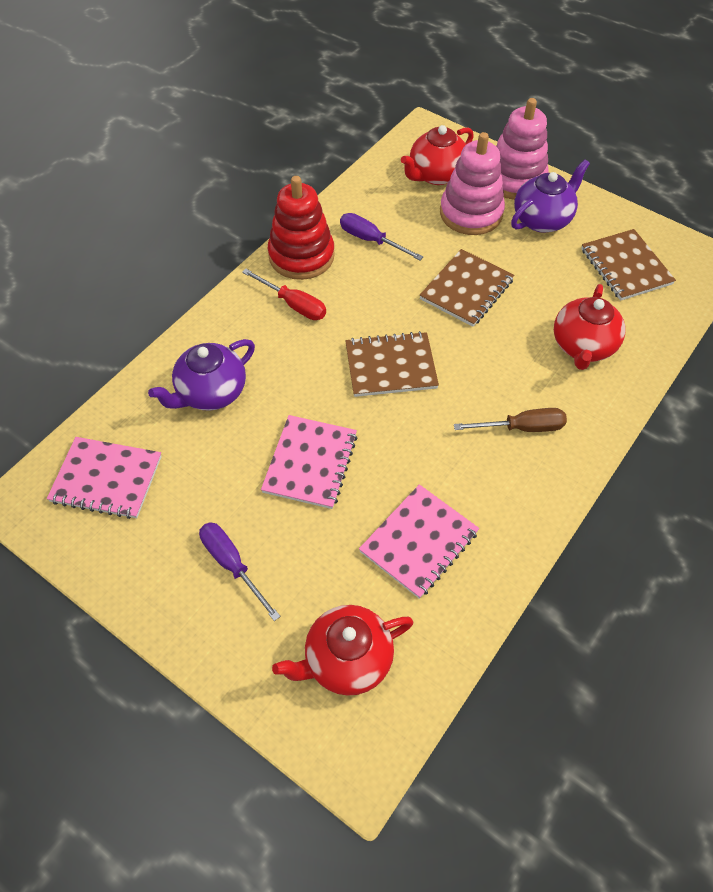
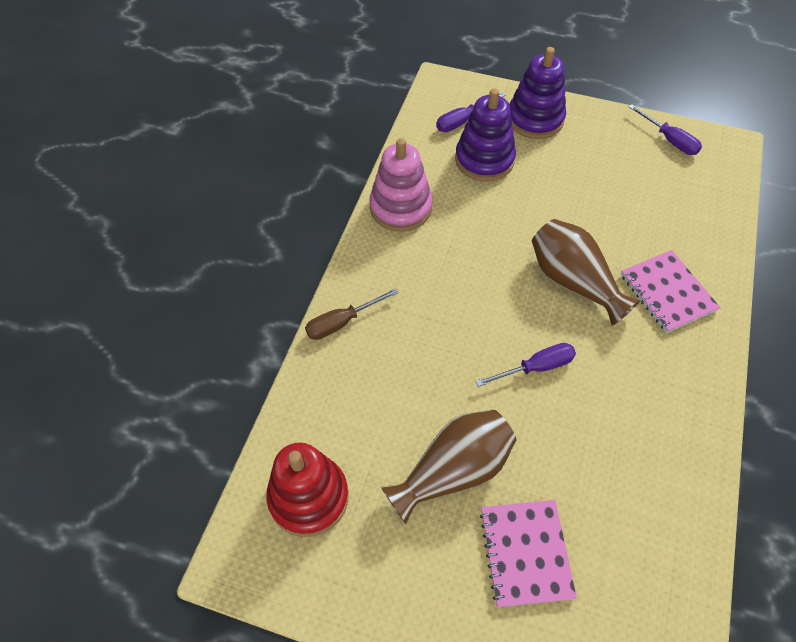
brown notebook: 3 -> 0
brown vase: 0 -> 2
pink notebook: 3 -> 2
pink stacking toy: 2 -> 1
purple screwdriver: 2 -> 3
purple stacking toy: 0 -> 2
purple teapot: 2 -> 0
red screwdriver: 1 -> 0
red teapot: 3 -> 0

